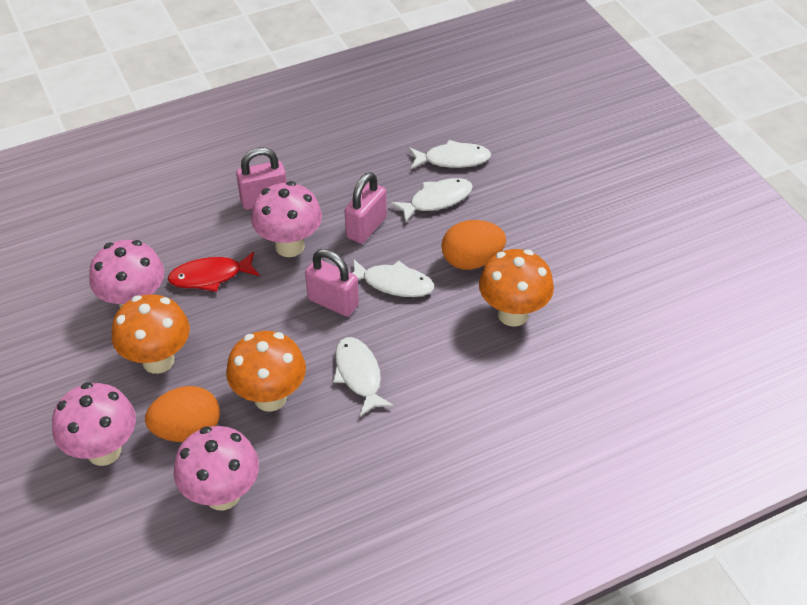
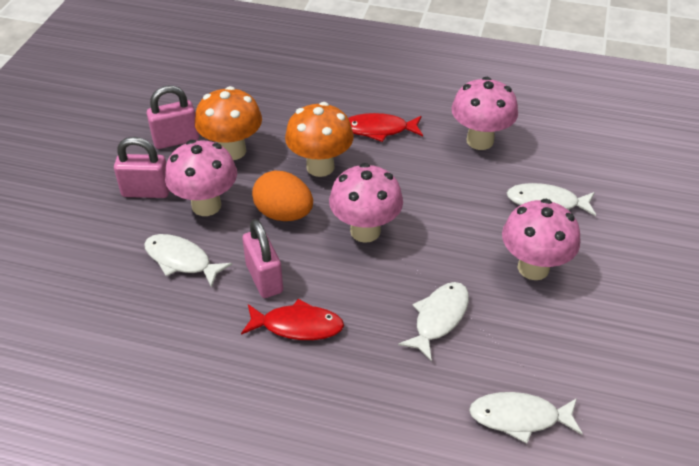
orange egg: 2 -> 1
orange mushroom: 3 -> 2
red fish: 1 -> 2

